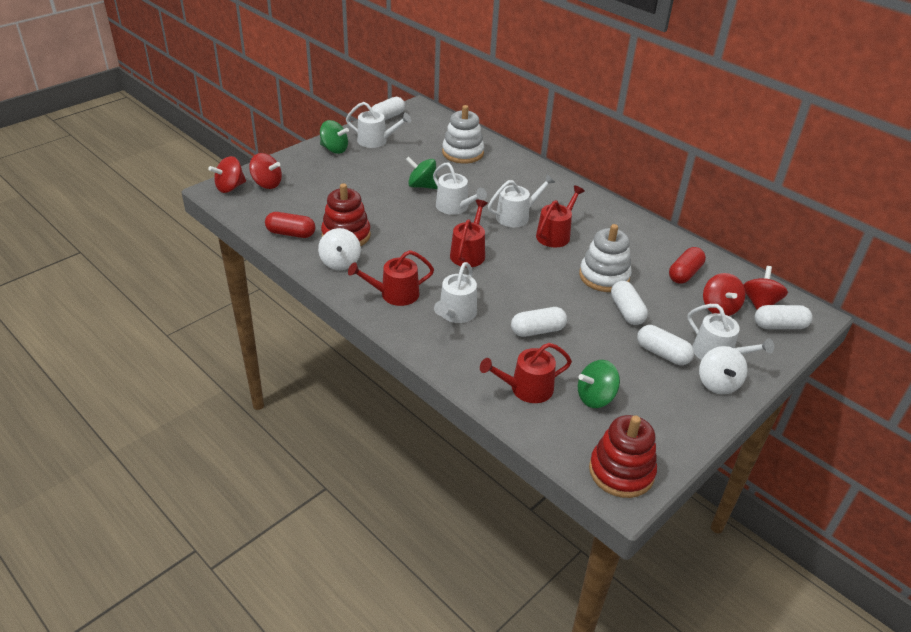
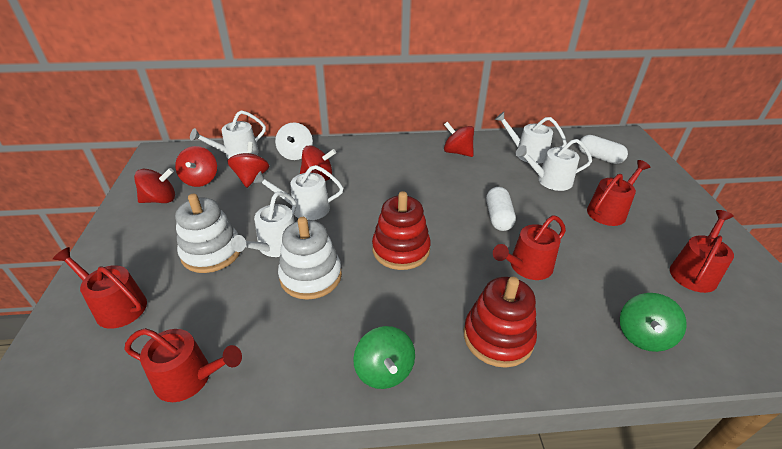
green spinning top: 3 -> 2
red capsule: 2 -> 0
red spinning top: 4 -> 5
red watering can: 4 -> 5
white capsule: 5 -> 2
white spinning top: 2 -> 1

